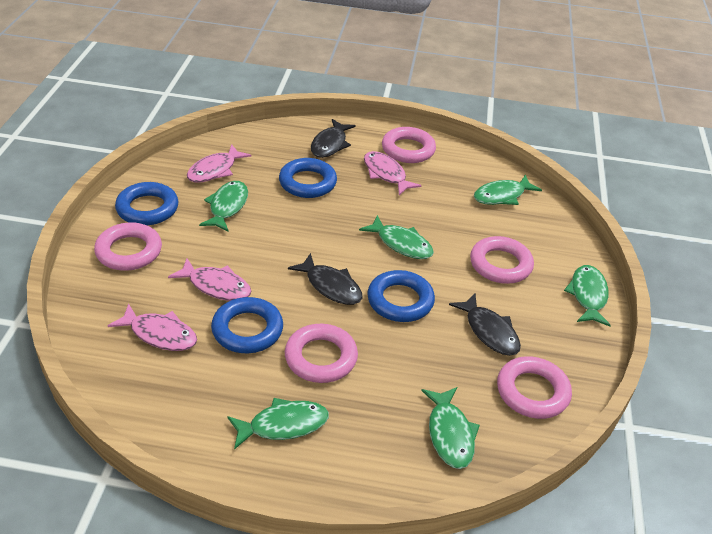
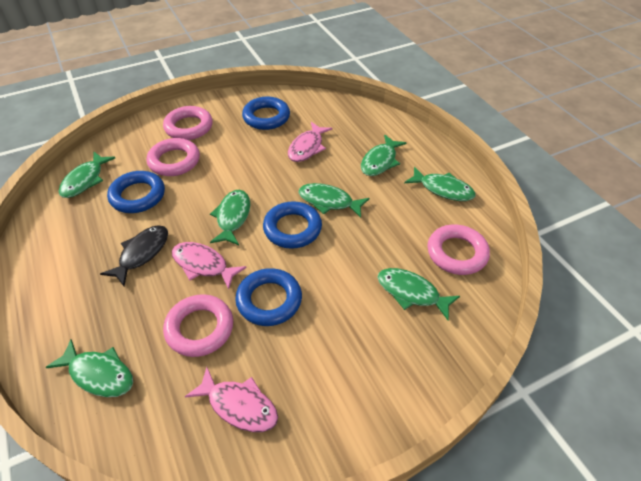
black fish: 3 -> 1
green fish: 6 -> 7
pink fish: 4 -> 3
pink ring: 5 -> 4

